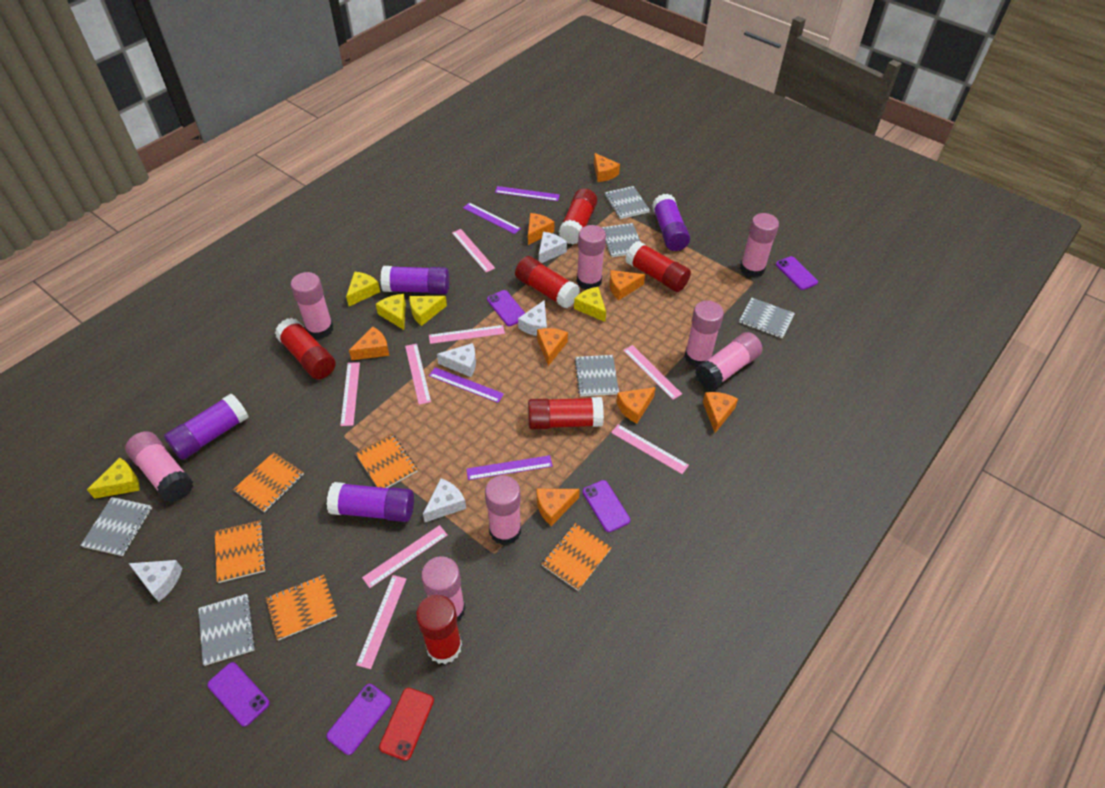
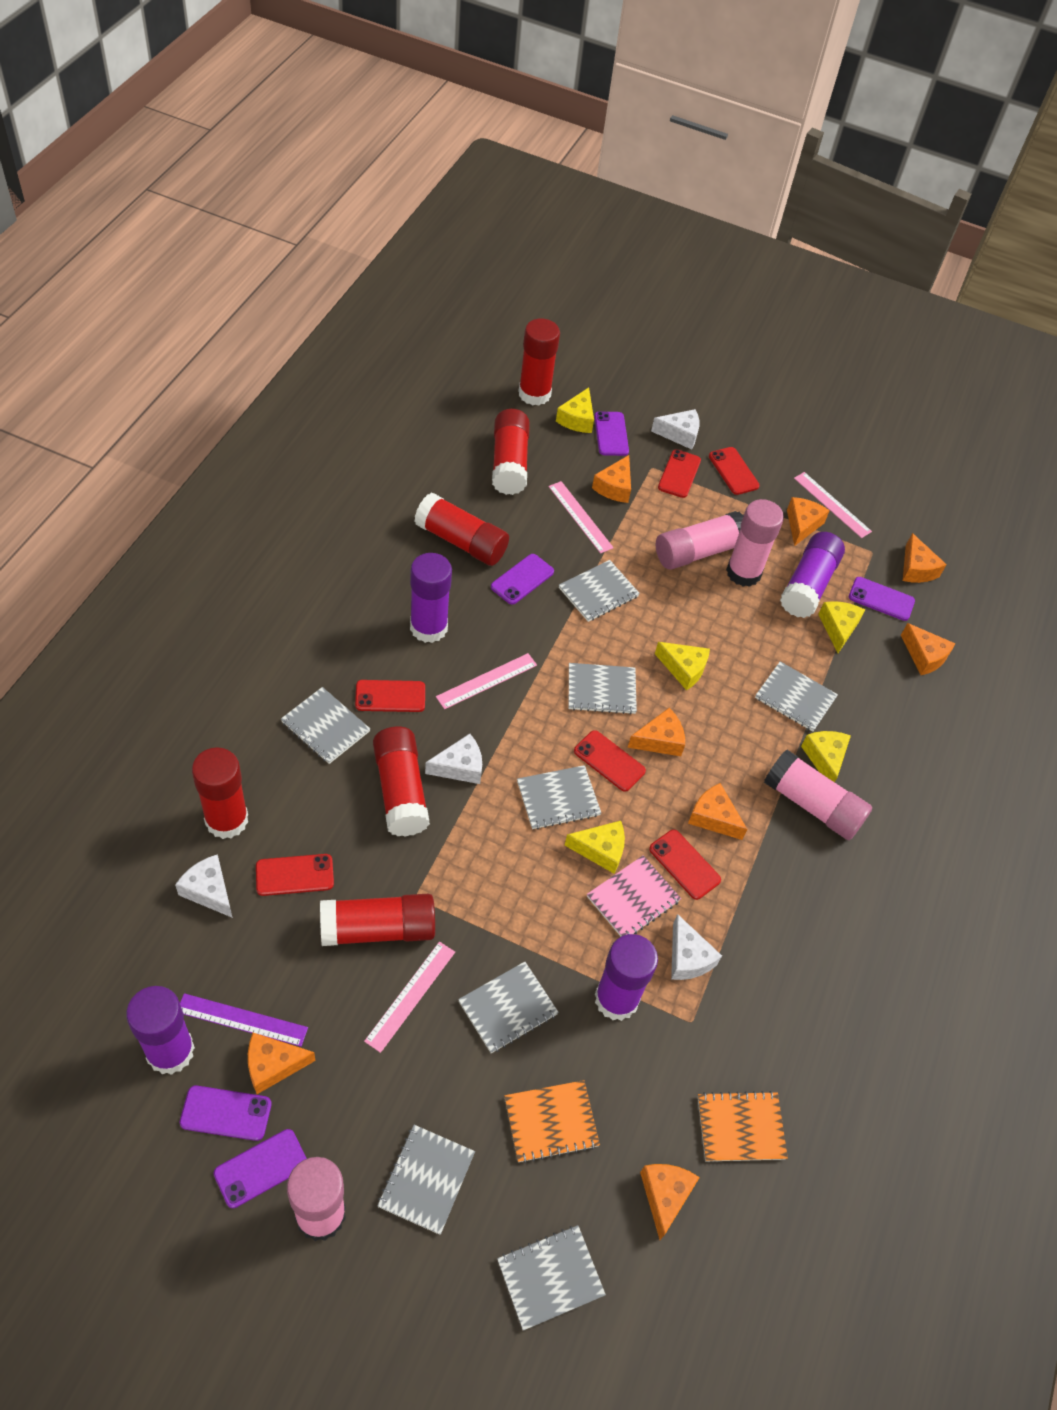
grey notebook: 6 -> 8
orange notebook: 5 -> 2
pink glue stick: 8 -> 4
pink notebook: 0 -> 1
pink ruler: 8 -> 4
purple ruler: 4 -> 1
red phone: 1 -> 6
white cheese: 5 -> 4

